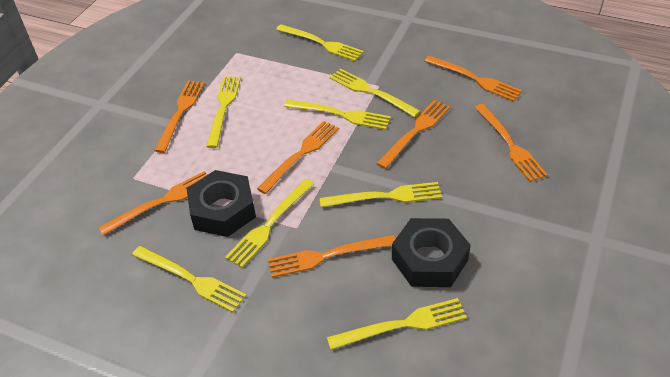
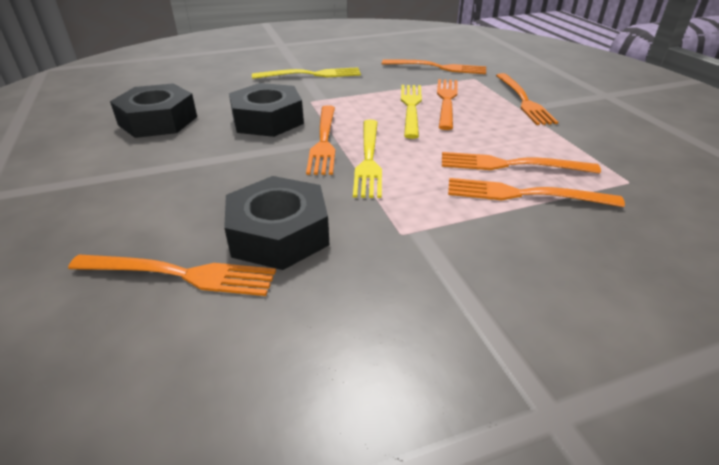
black nut: 2 -> 3
yellow fork: 8 -> 3

